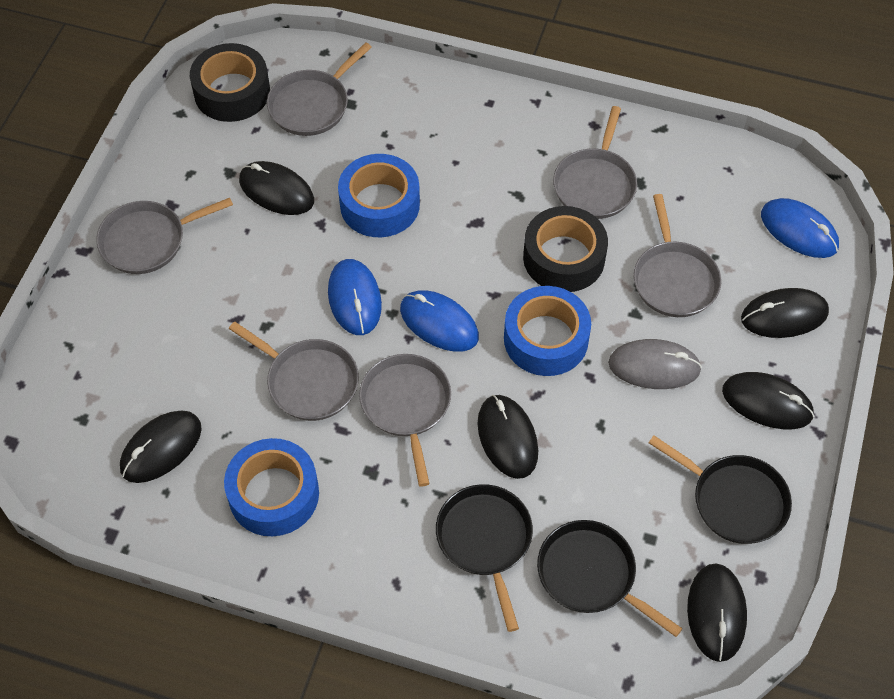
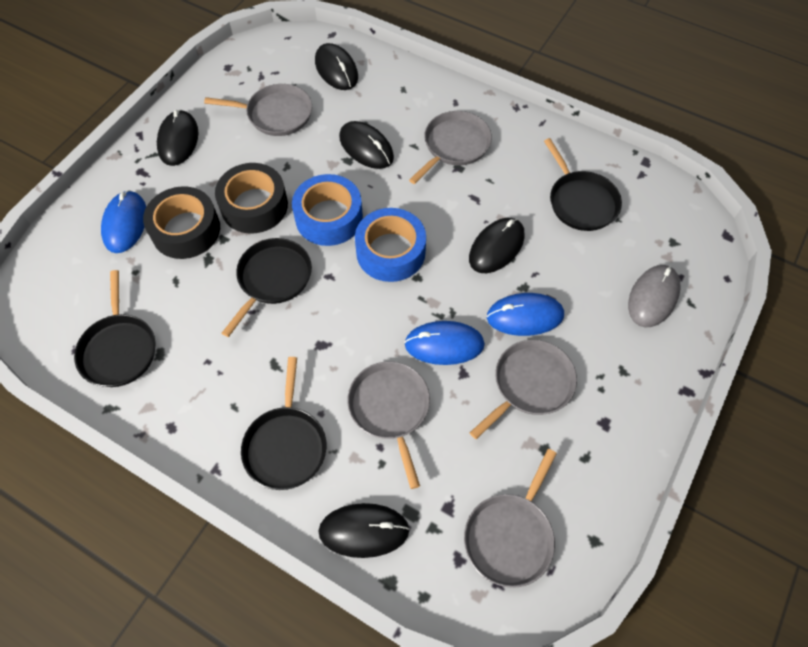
black mouse: 6 -> 5
black pan: 3 -> 4
blue tape: 3 -> 2
grey pan: 6 -> 5

